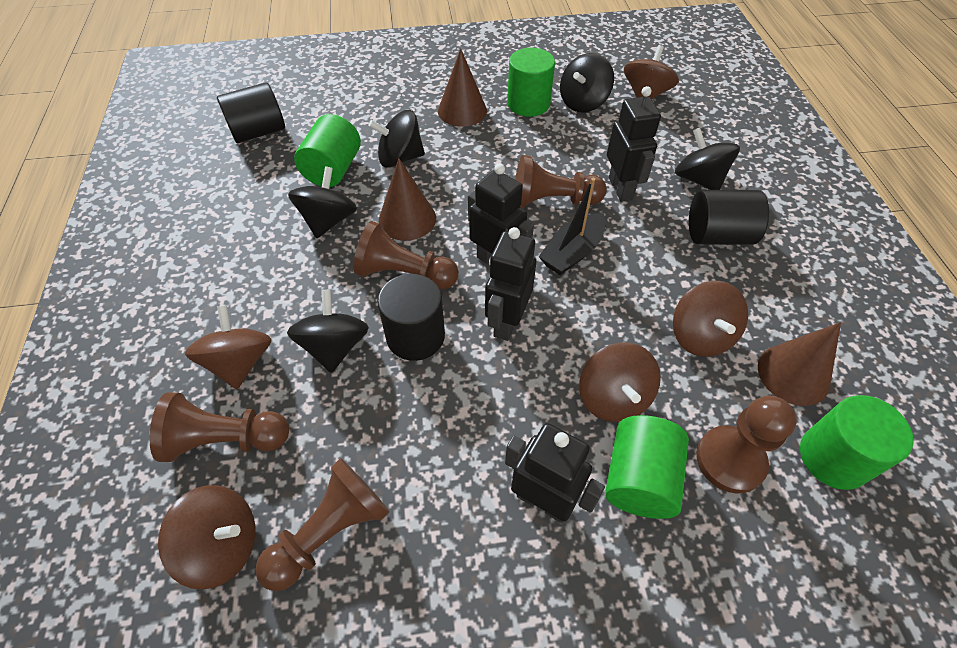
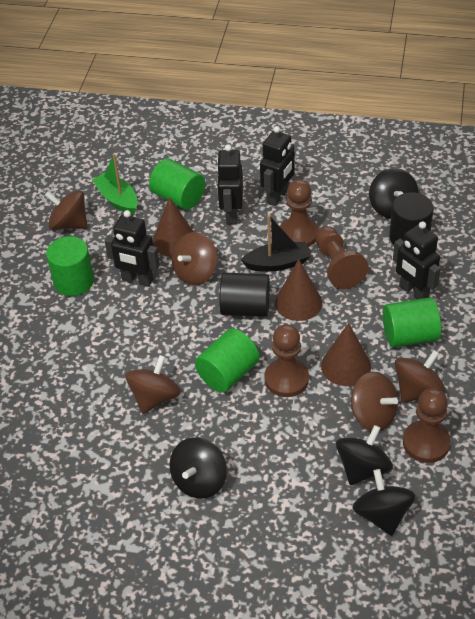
black cylinder: 3 -> 2
black spinning top: 5 -> 4
brown pawn: 5 -> 4
green boat: 0 -> 1

